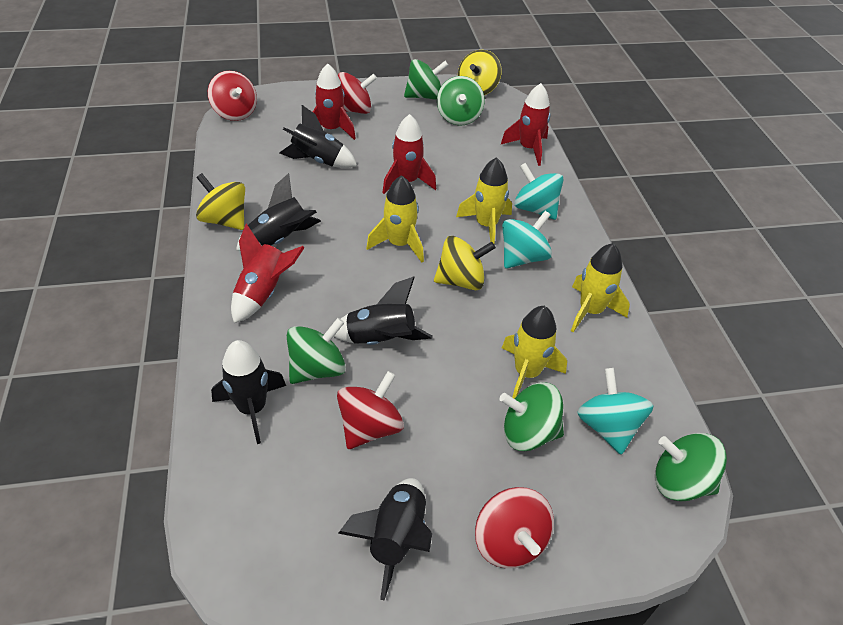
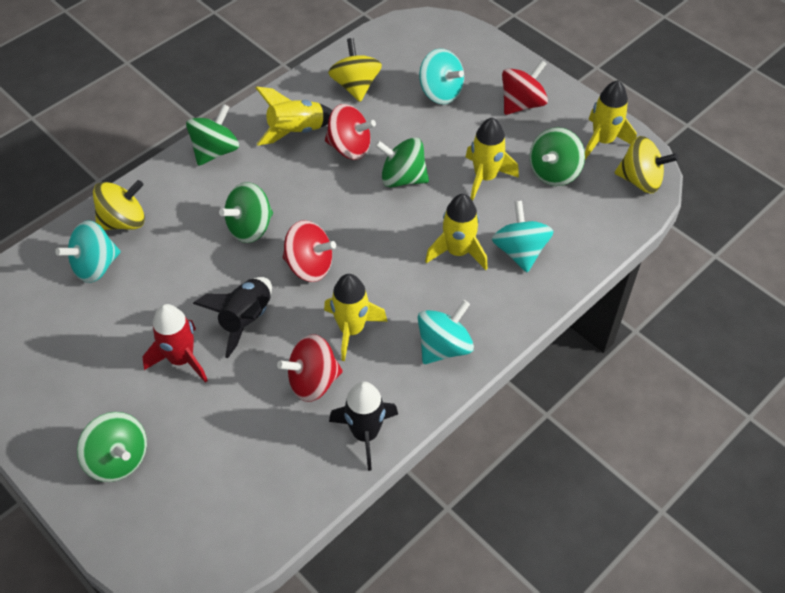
black rocket: 5 -> 2
red rocket: 4 -> 1
turquoise spinning top: 3 -> 4
yellow rocket: 4 -> 5

